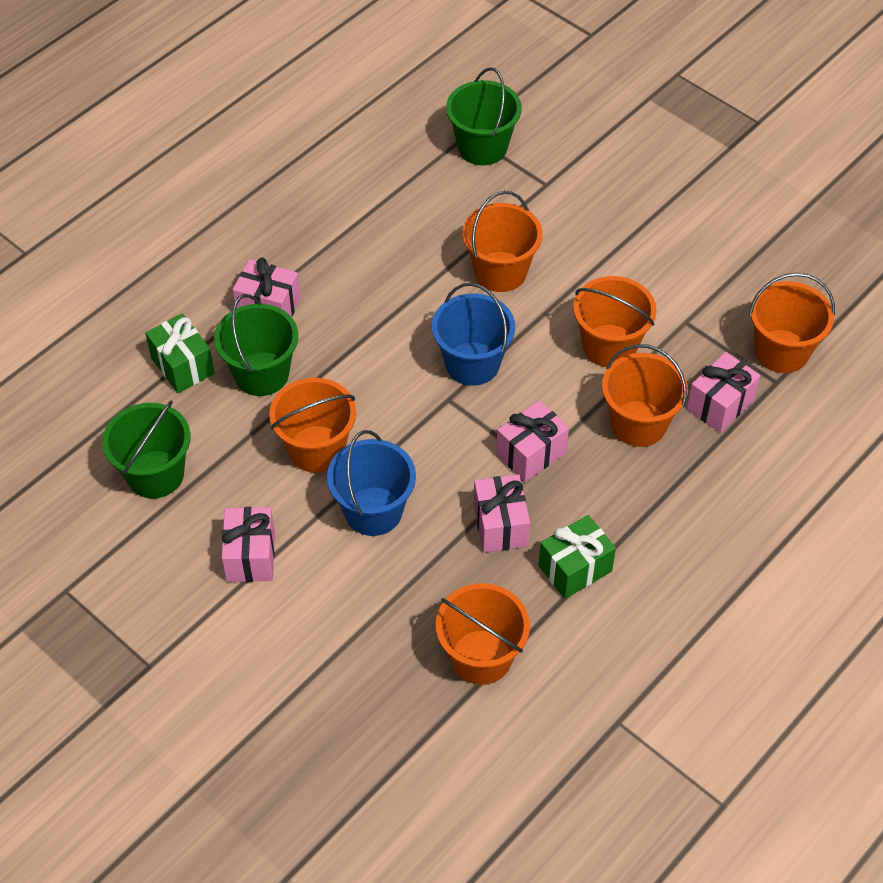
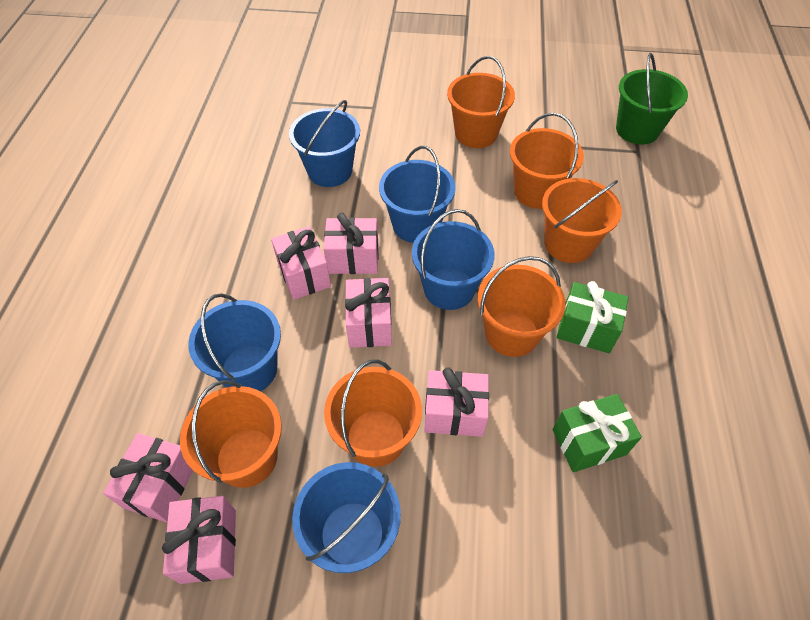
blue bucket: 2 -> 5
green bucket: 3 -> 1
pink gift: 5 -> 6

